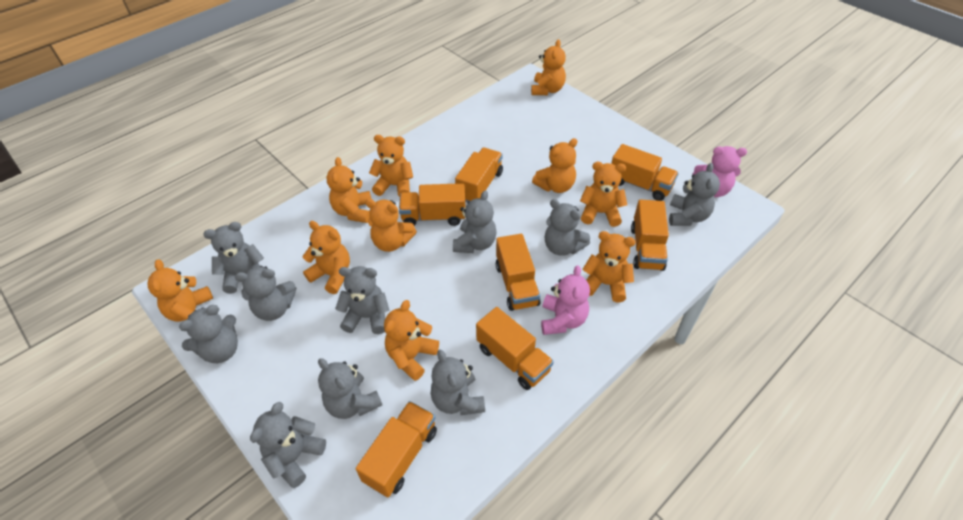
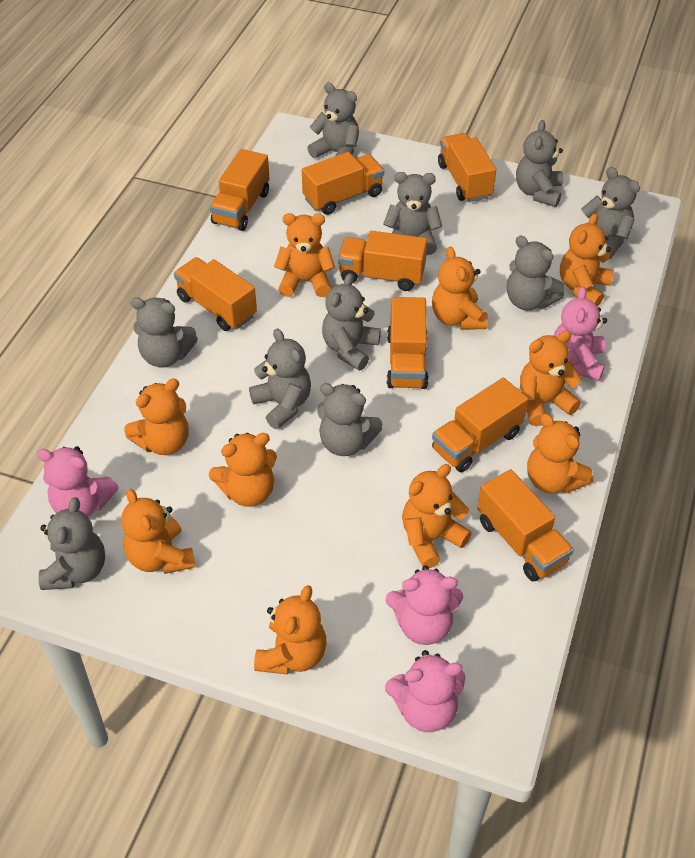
orange truck: 7 -> 8
pink teddy bear: 2 -> 4

